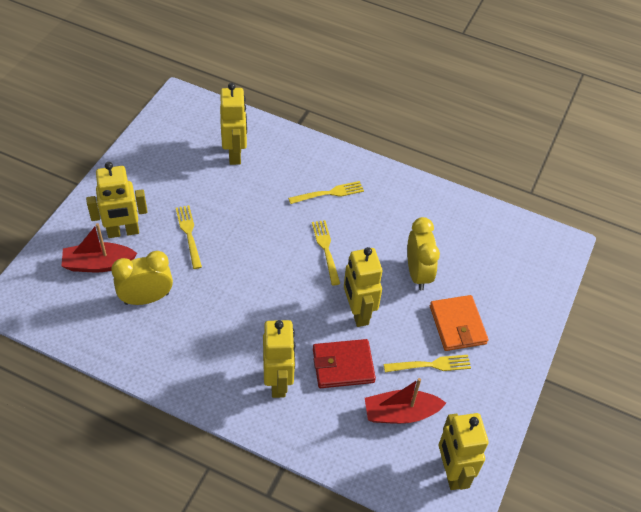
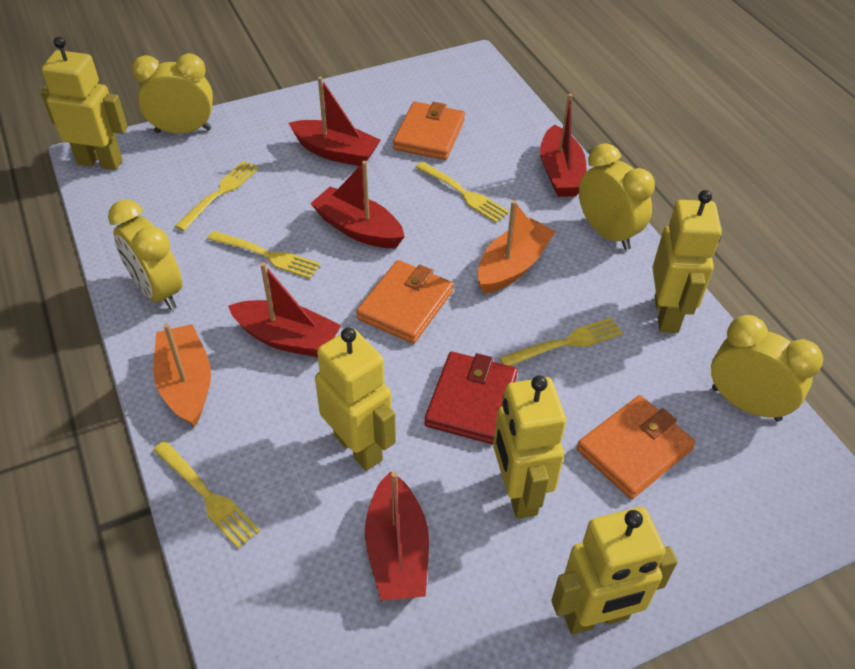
orange boat: 0 -> 2
orange wallet: 1 -> 3
red boat: 2 -> 5
yellow clock: 2 -> 4
yellow fork: 4 -> 5

